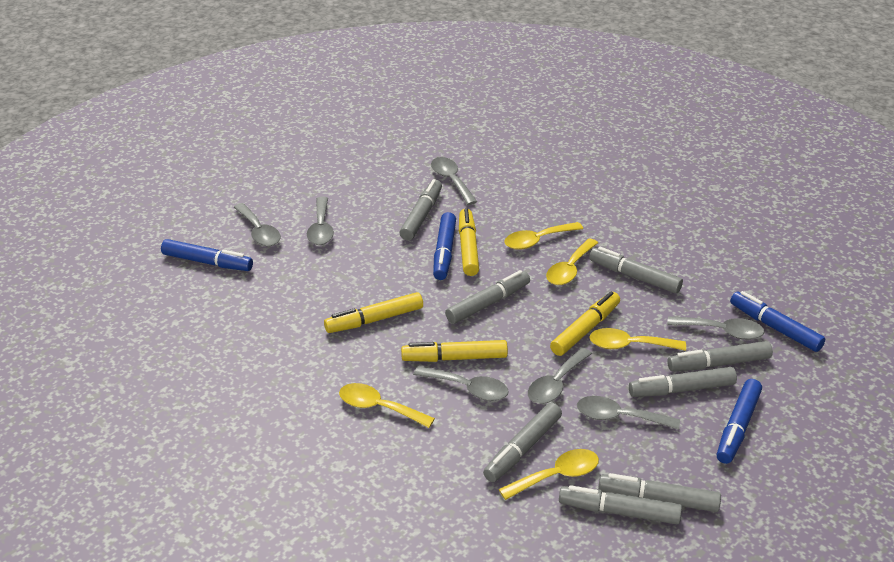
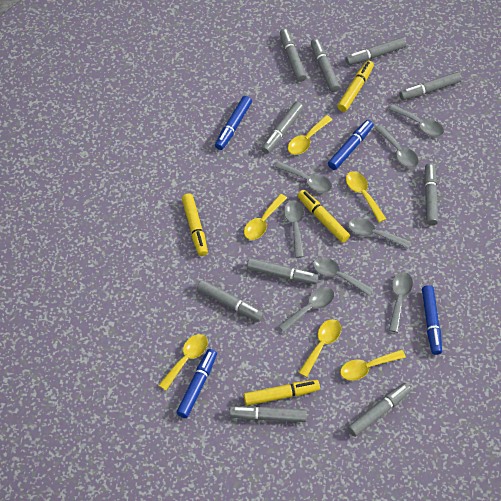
grey marker: 8 -> 10
grey spoon: 7 -> 8
yellow spoon: 5 -> 6

